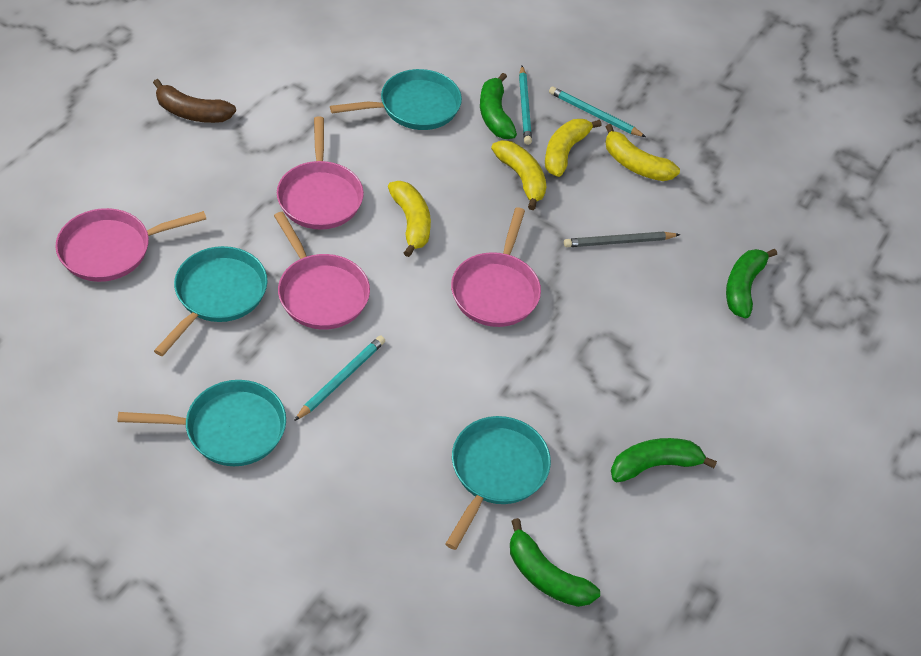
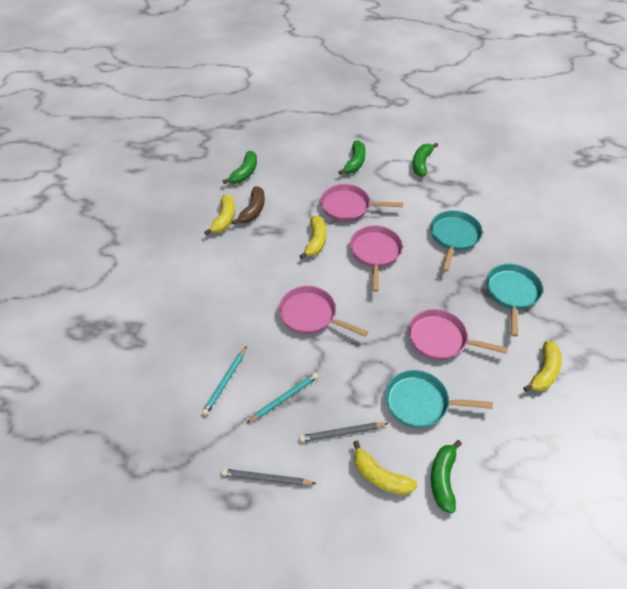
grey pencil: 1 -> 2
turquoise pan: 4 -> 3
turquoise pencil: 3 -> 2

